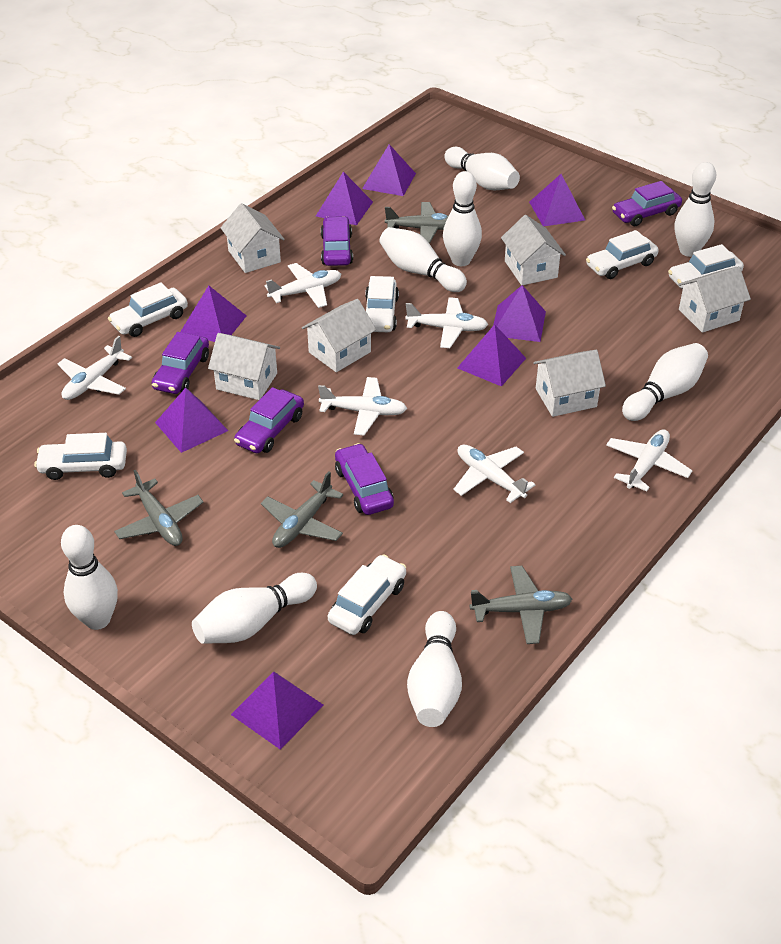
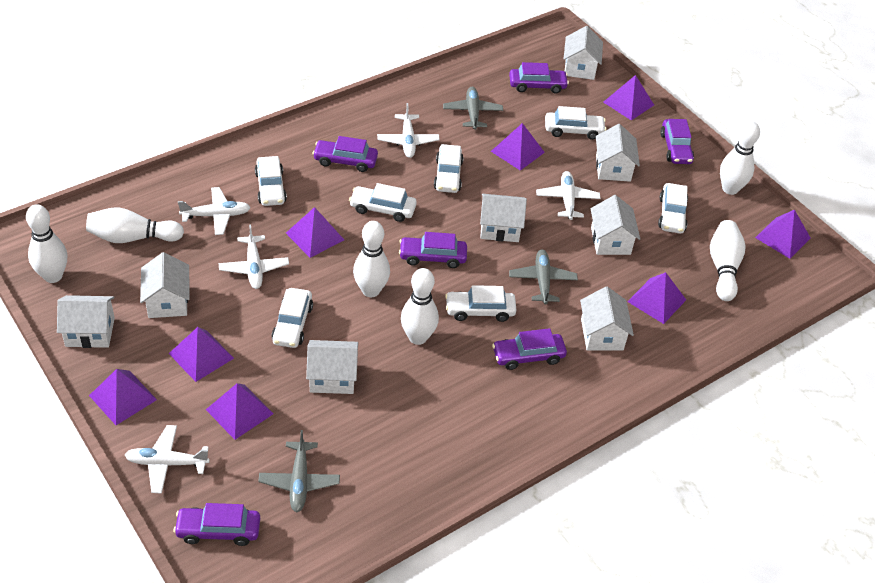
grey plane: 4 -> 3
purple car: 5 -> 6
white bowling pin: 8 -> 6
white car: 6 -> 7
white house: 6 -> 8
white plane: 6 -> 5

